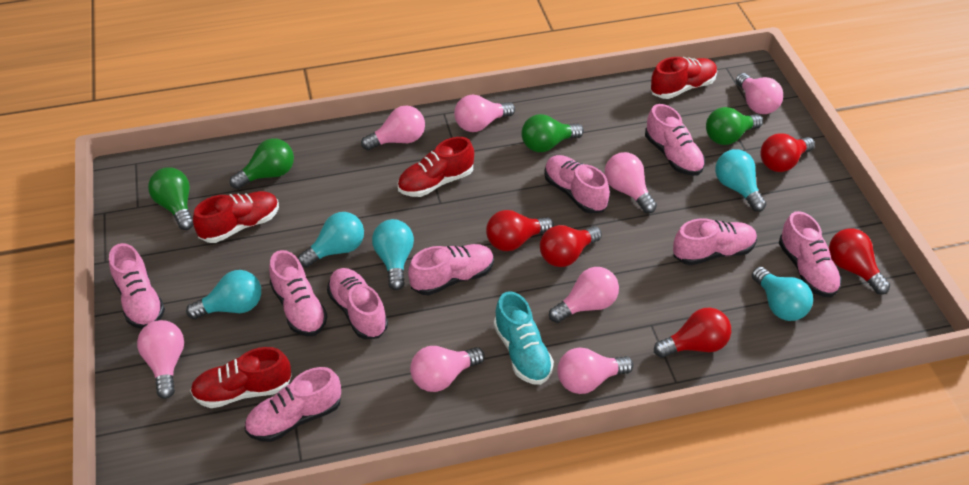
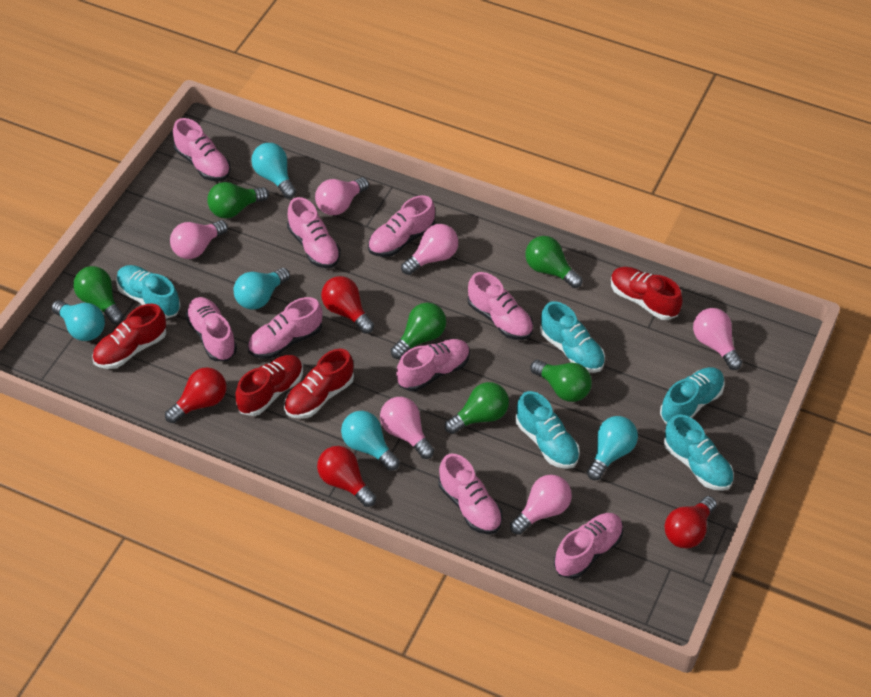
green light bulb: 4 -> 6
pink light bulb: 8 -> 6
red light bulb: 5 -> 4
turquoise shoe: 1 -> 5

